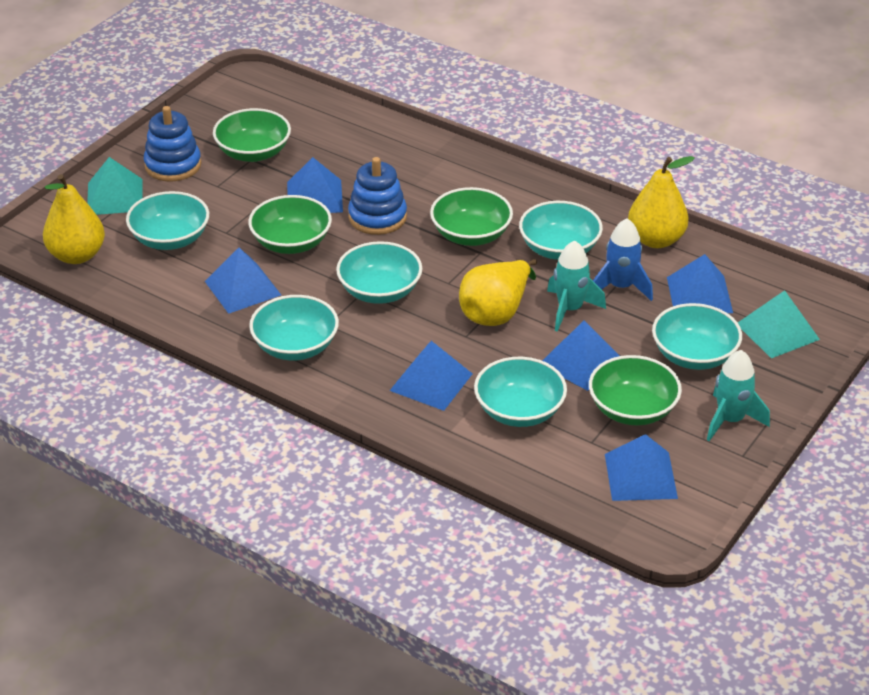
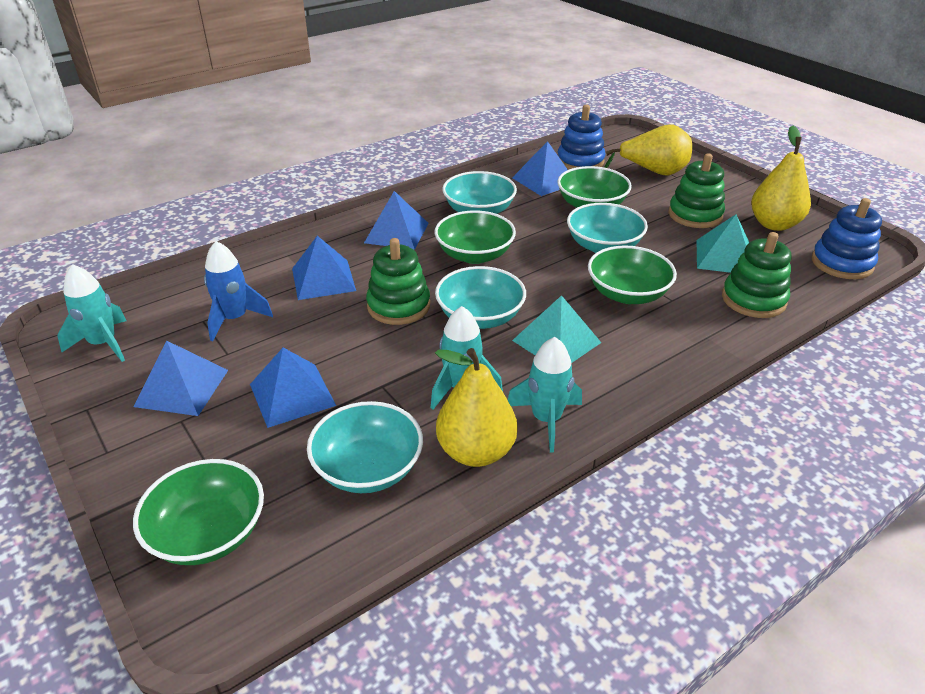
blue pyramid: 6 -> 5
green stacking toy: 0 -> 3
turquoise bowl: 6 -> 4
turquoise rocket: 2 -> 3

